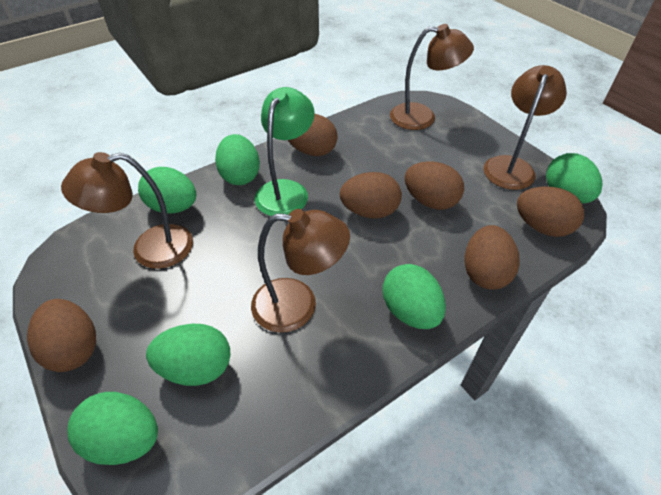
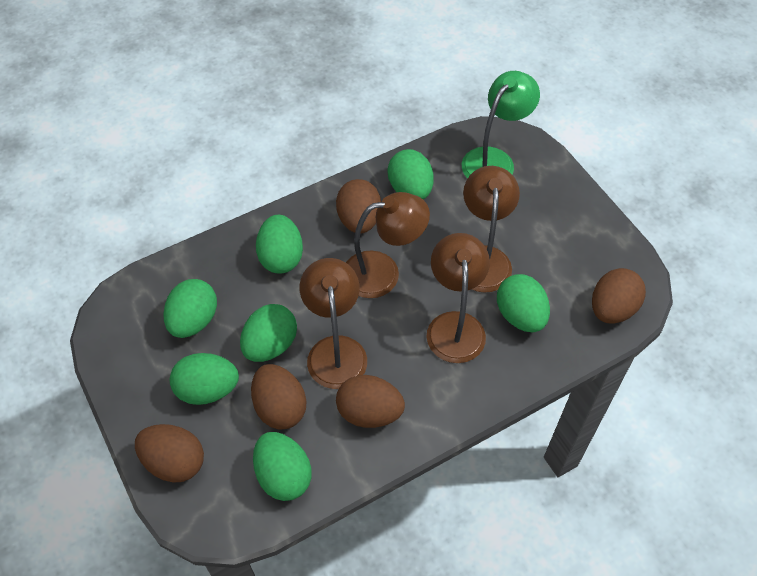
brown egg: 6 -> 5
green egg: 6 -> 7

